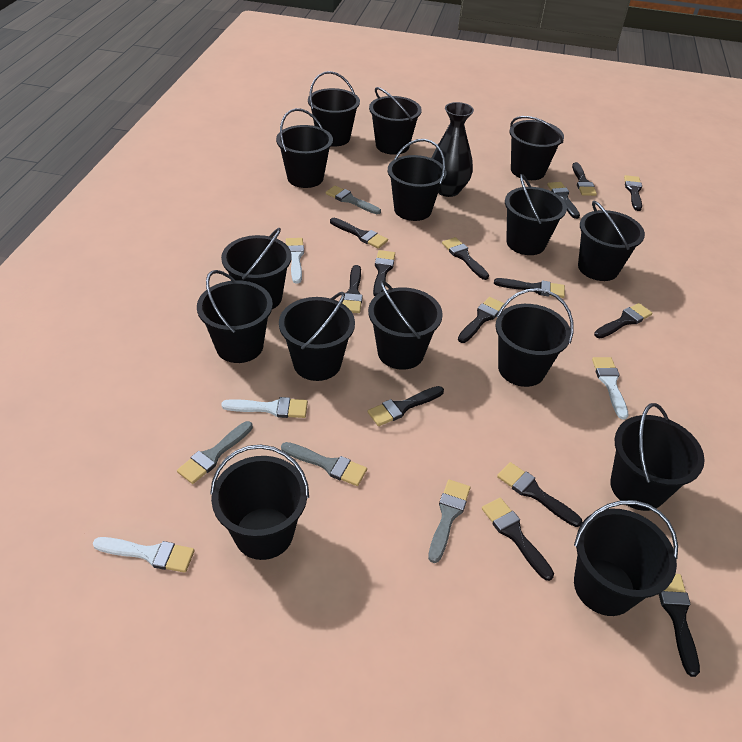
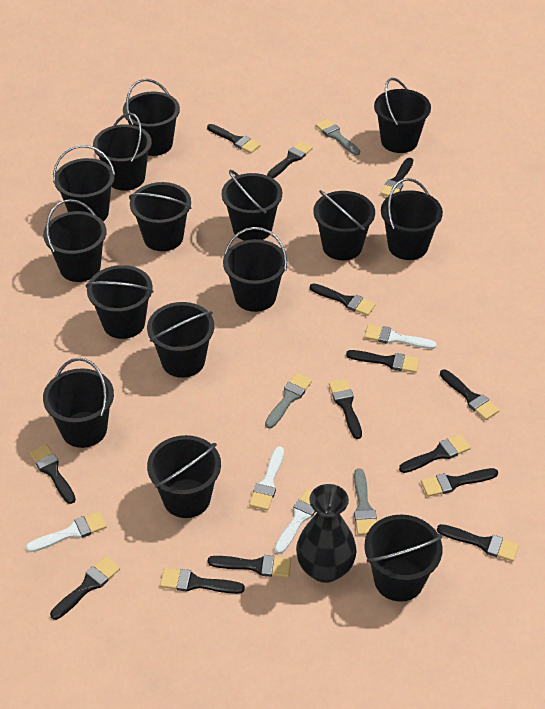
grey brush: 4 -> 3

